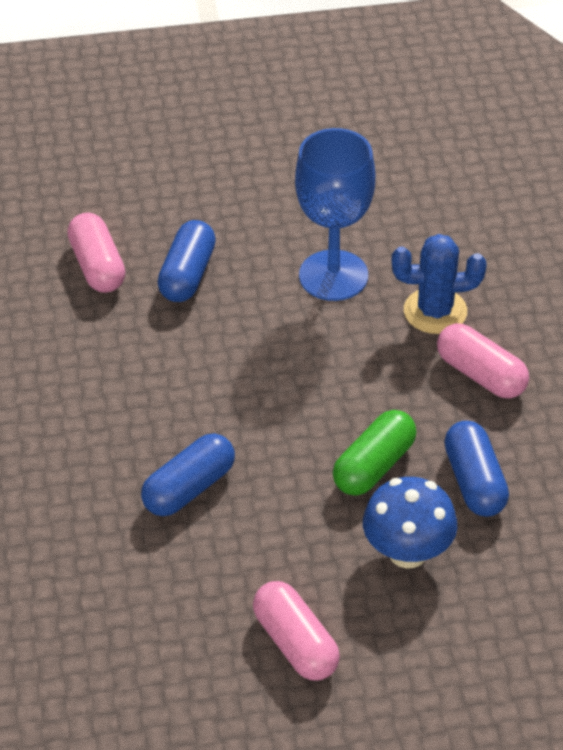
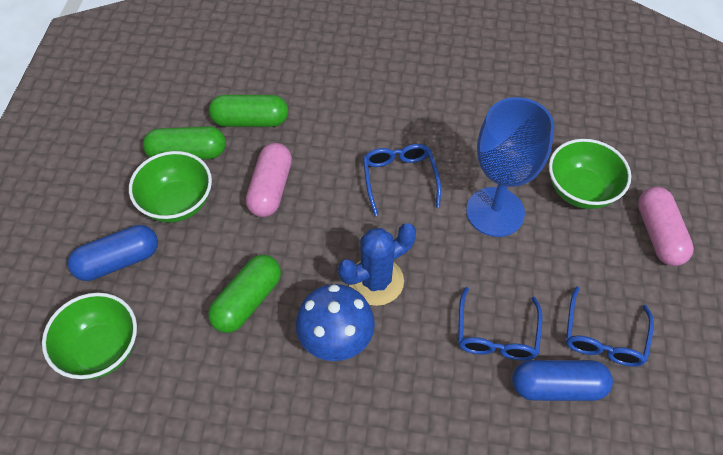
blue capsule: 3 -> 2
blue glasses: 0 -> 3
green bowl: 0 -> 3
green capsule: 1 -> 3
pink capsule: 3 -> 2

